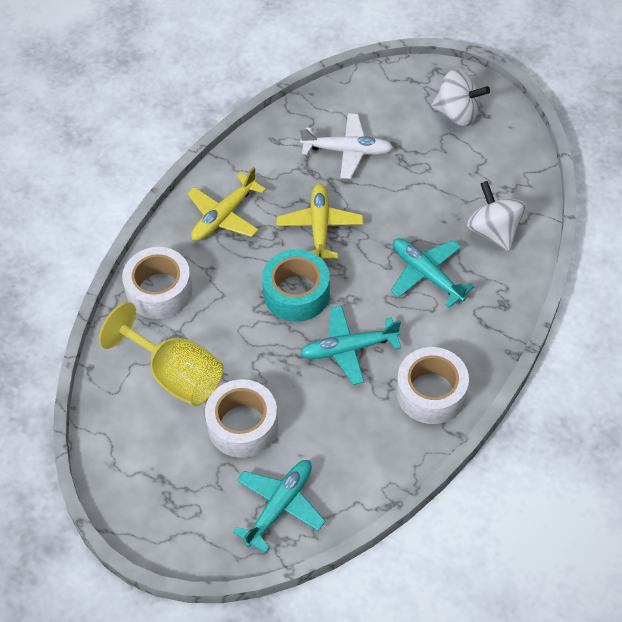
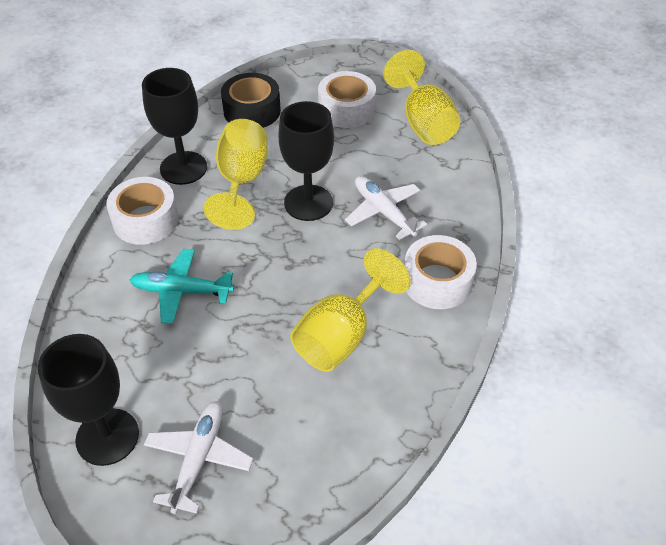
black goblet: 0 -> 3
black tape: 0 -> 1
turquoise plane: 3 -> 1
turquoise tape: 1 -> 0
white plane: 1 -> 2
white spinning top: 2 -> 0
yellow goblet: 1 -> 3
yellow plane: 2 -> 0

